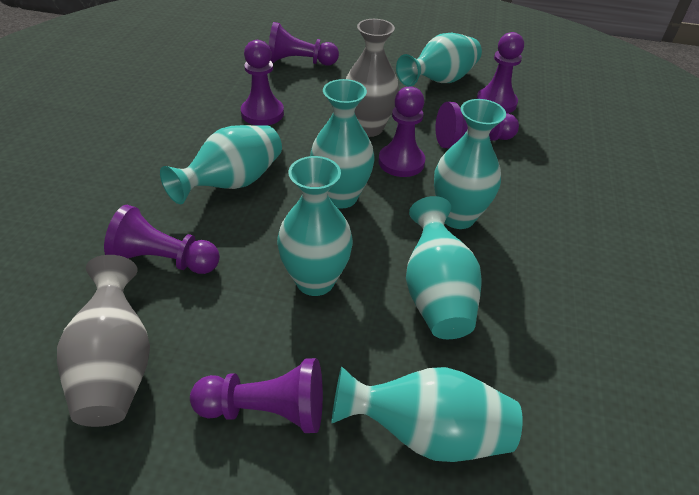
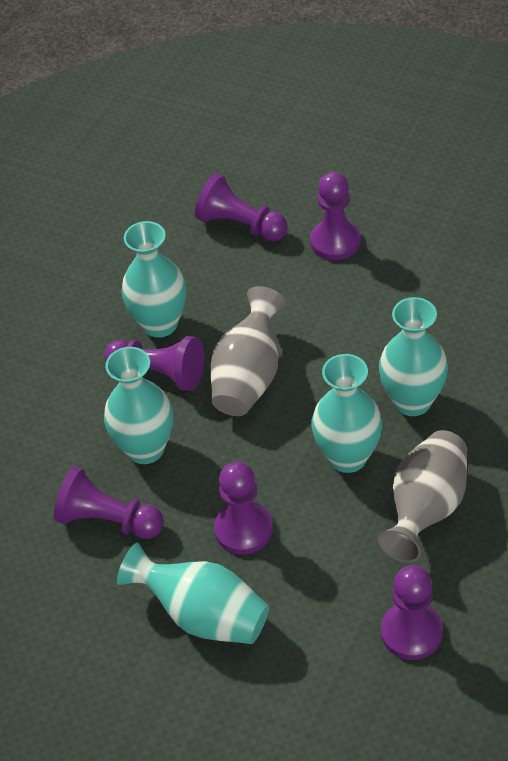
purple pawn: 7 -> 6
turquoise vase: 7 -> 5

